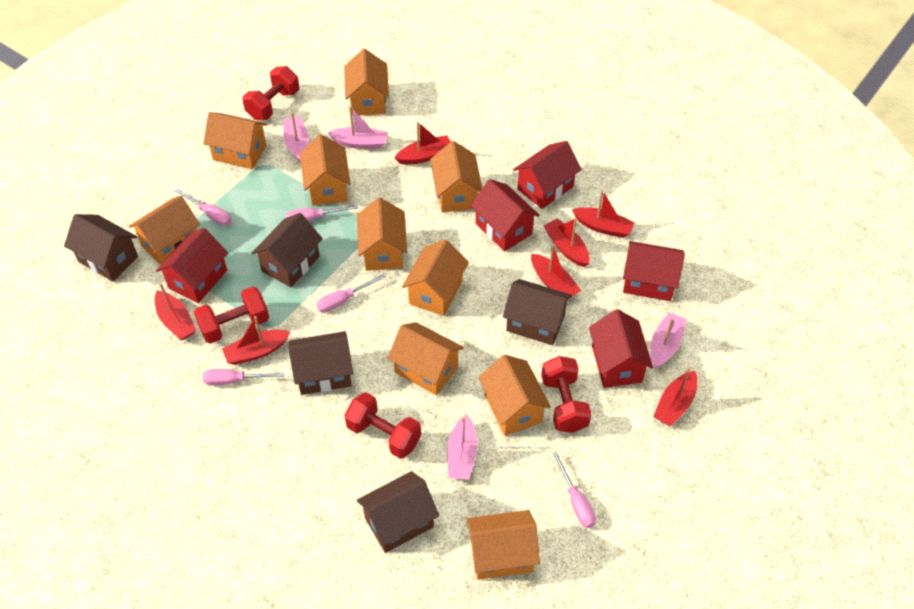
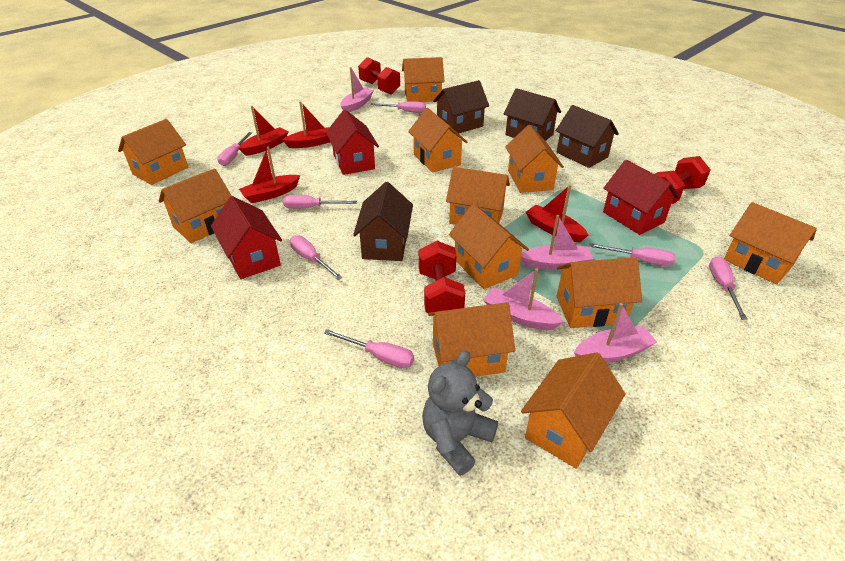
brown house: 5 -> 4
grey teddy bear: 0 -> 1
orange house: 10 -> 11
pink screwdriver: 5 -> 7
red boat: 7 -> 4
red dumbbell: 4 -> 3
red house: 5 -> 3

